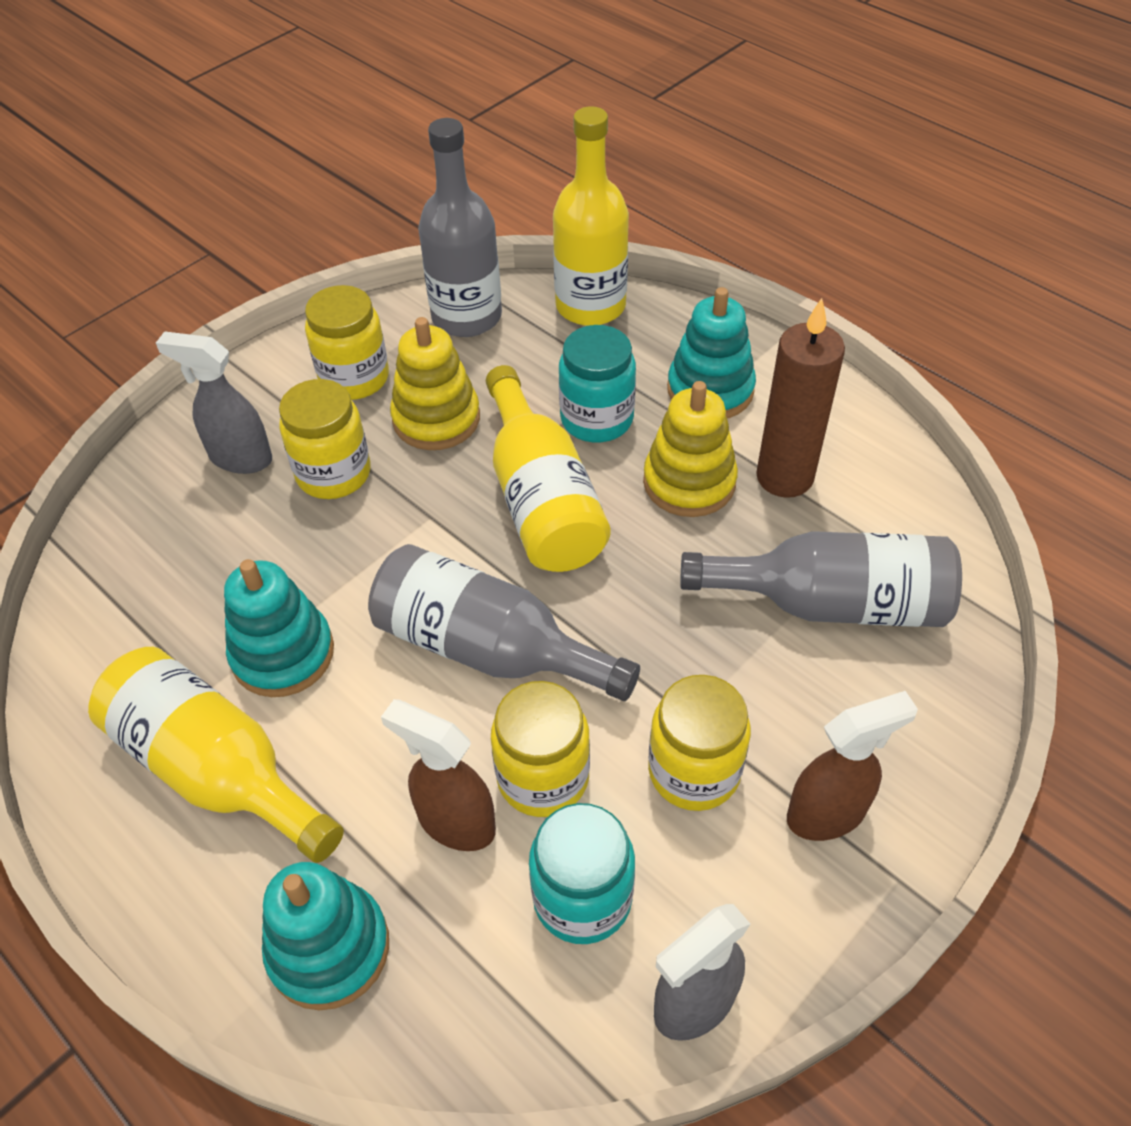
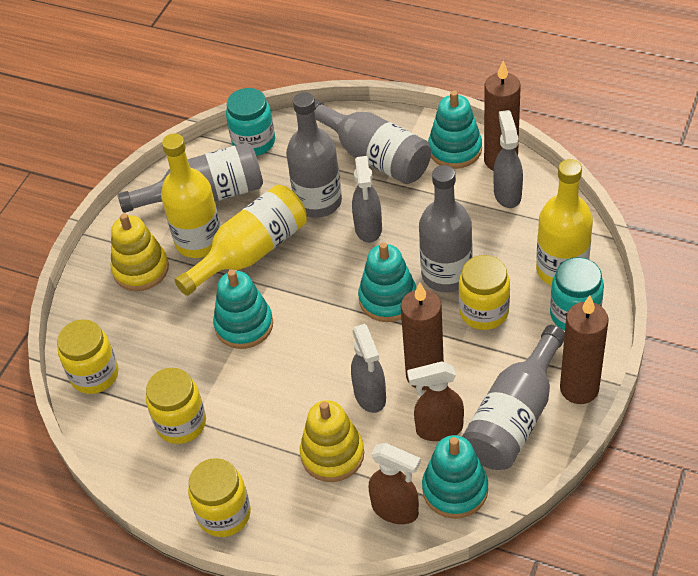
brown candle: 1 -> 3
grey bottle: 3 -> 5
grey spray bottle: 2 -> 3
turquoise stacking toy: 3 -> 4

